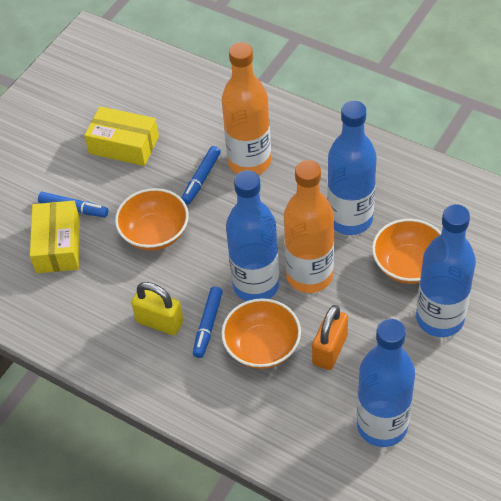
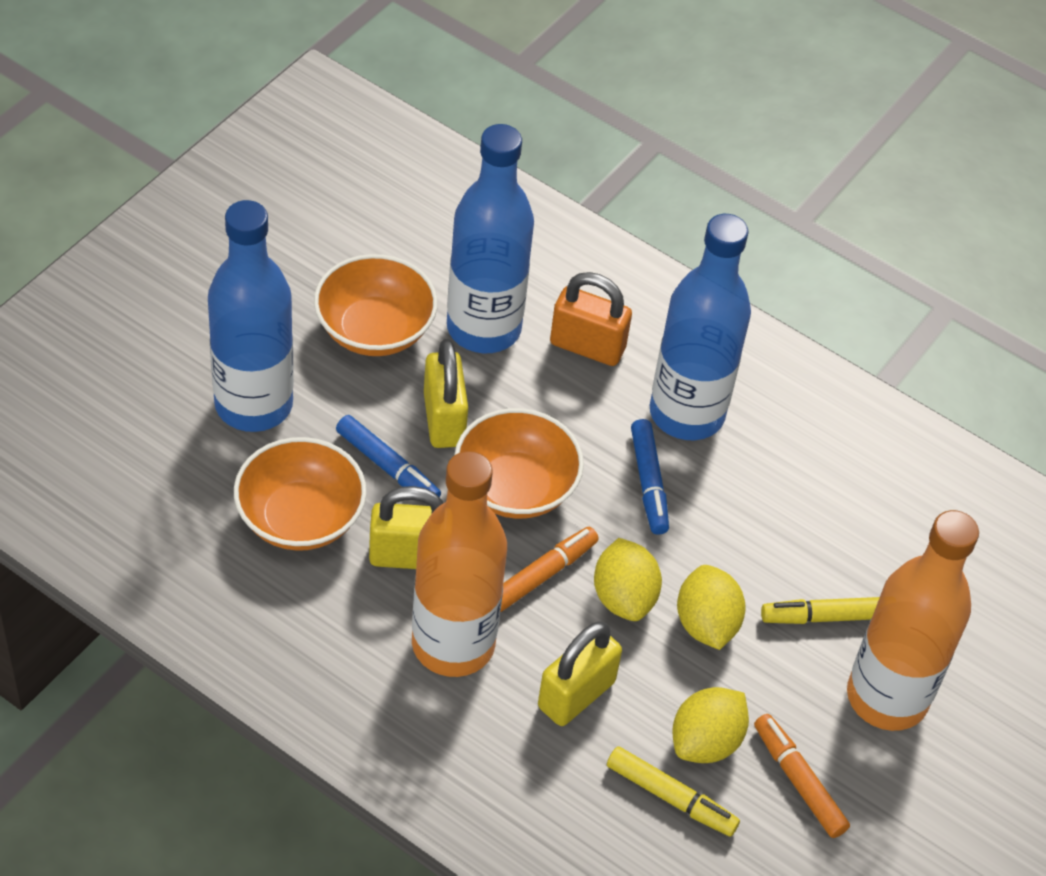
blue bottle: 4 -> 3
blue marker: 3 -> 2
orange marker: 0 -> 2
yellow box: 2 -> 0
yellow lemon: 0 -> 3
yellow marker: 0 -> 2
yellow padlock: 1 -> 3

